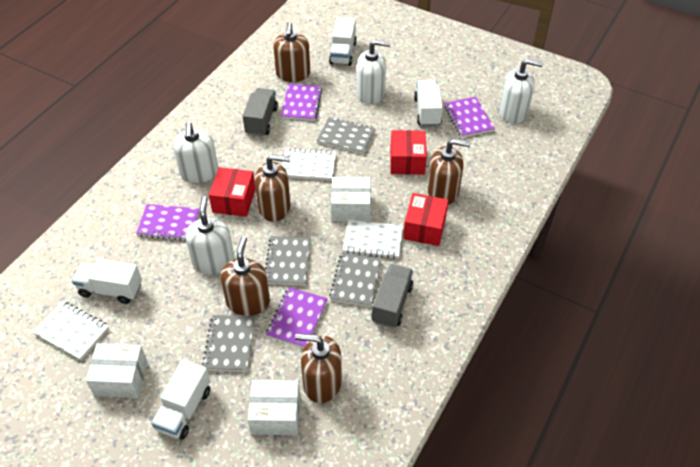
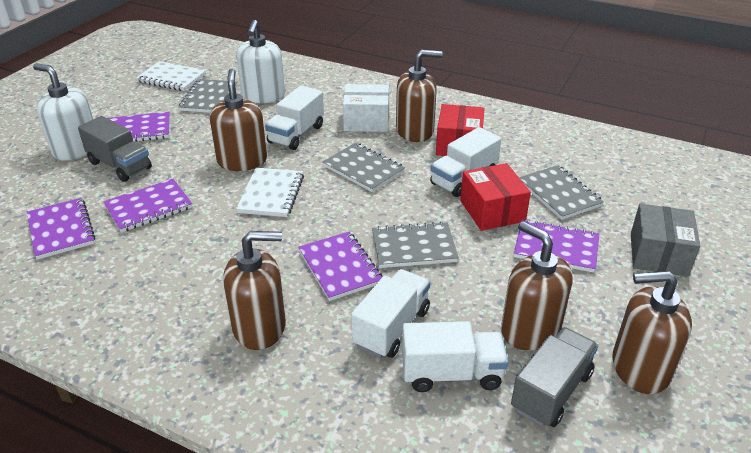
grey box: 0 -> 1
purple notebook: 4 -> 5
red box: 3 -> 2
white box: 3 -> 1
white notebook: 3 -> 2
white soap dispenser: 4 -> 2

